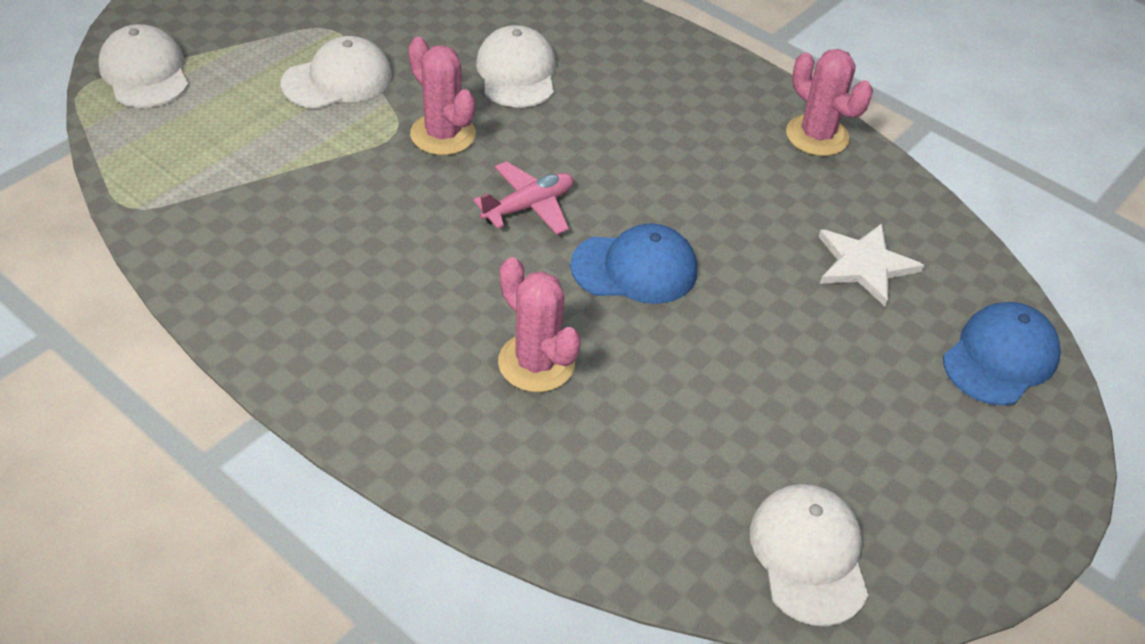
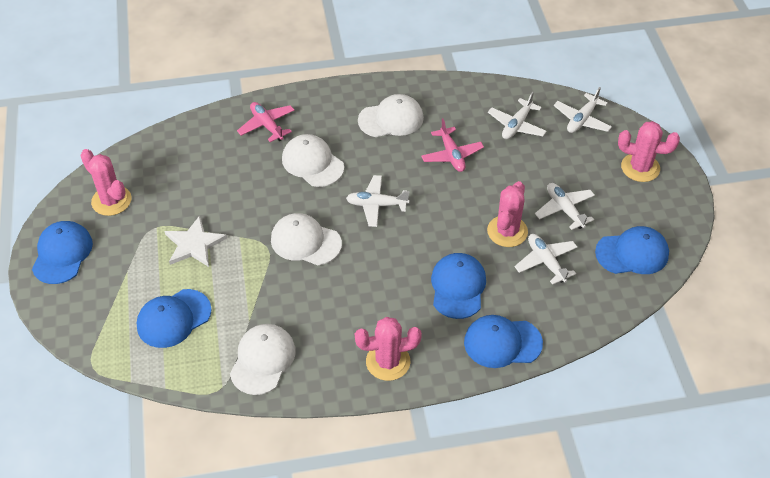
blue cap: 2 -> 5
pink cactus: 3 -> 4
pink plane: 1 -> 2
white plane: 0 -> 5

